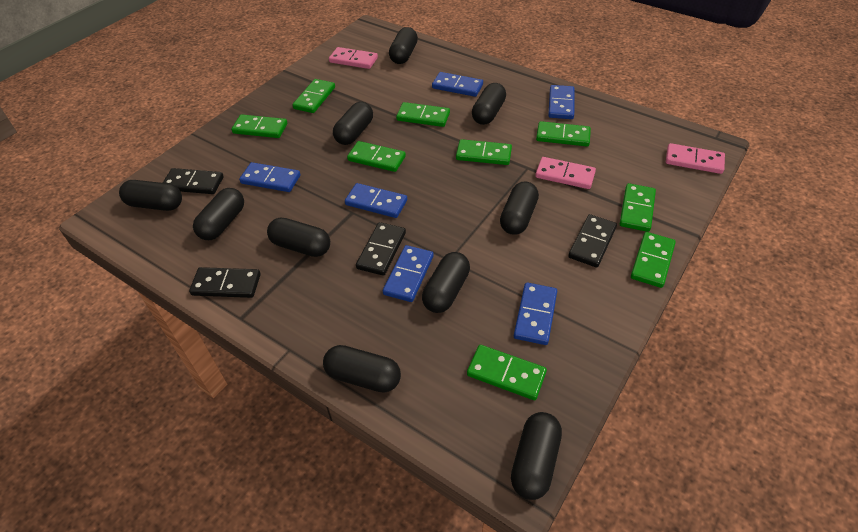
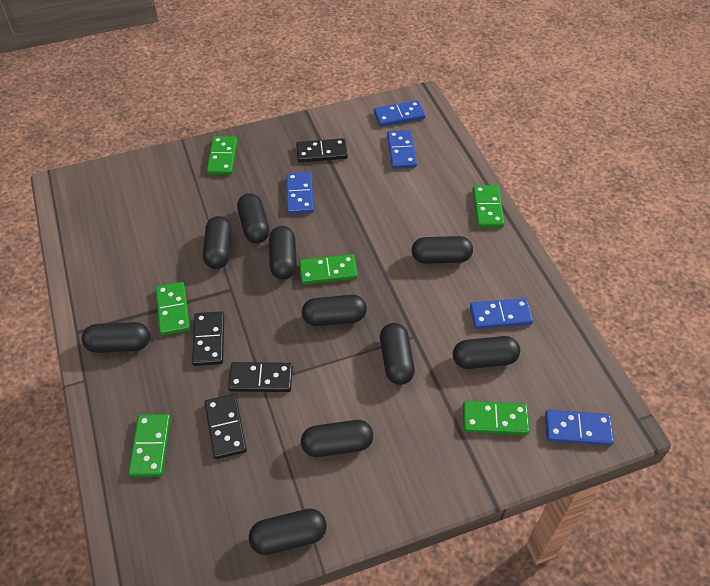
blue domino: 6 -> 5
green domino: 9 -> 6
pink domino: 3 -> 0

